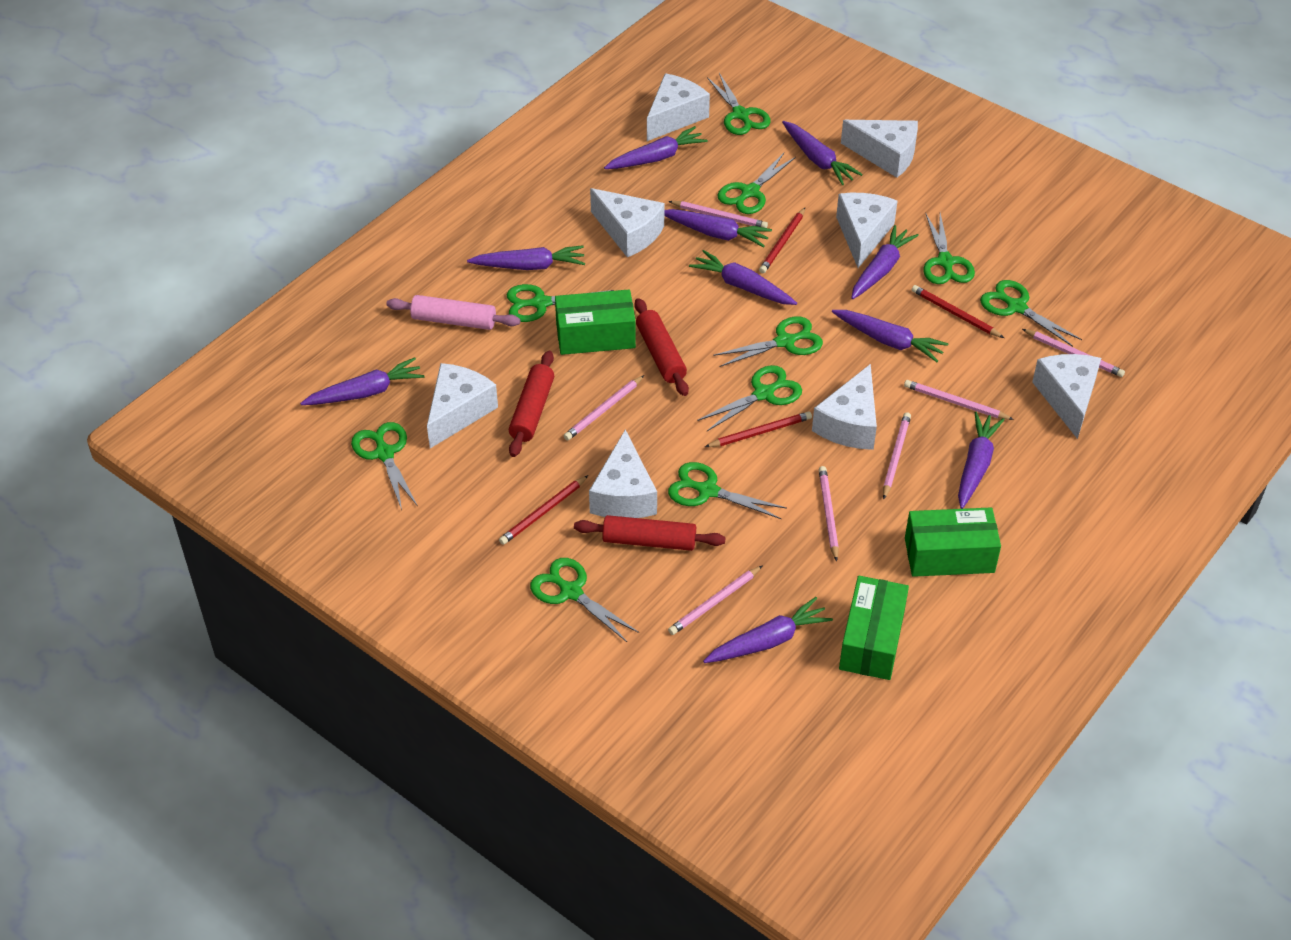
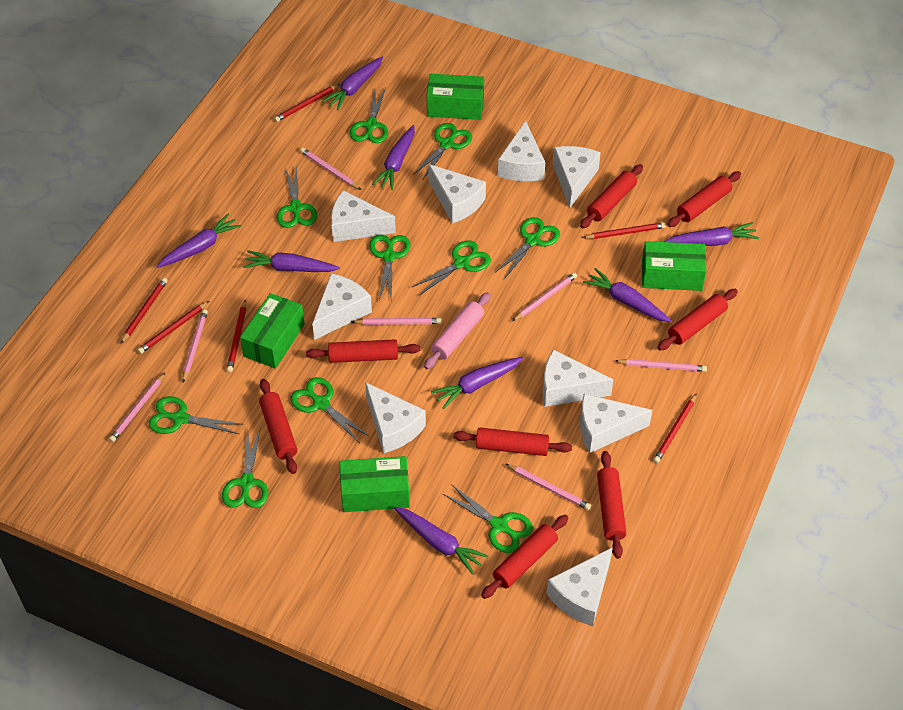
green box: 3 -> 4
purple carrot: 10 -> 8
red pencil: 4 -> 6
red rolling pin: 3 -> 8
white cheese: 8 -> 9

